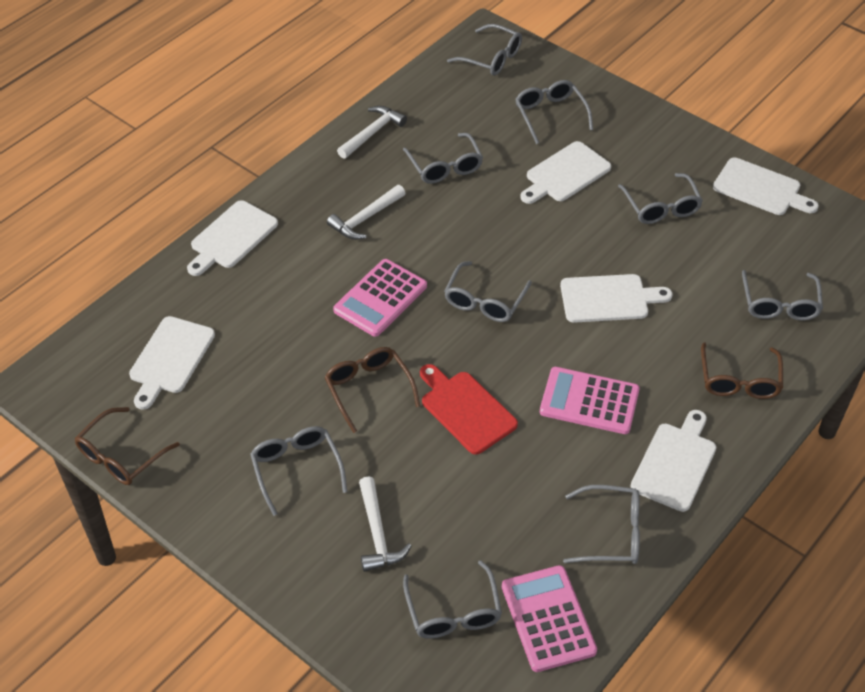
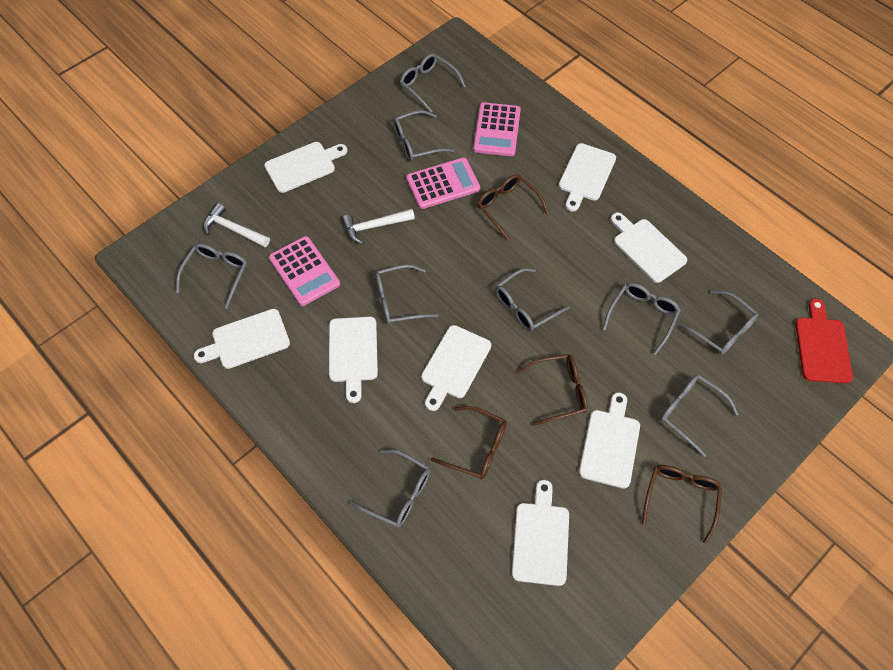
brown glasses: 3 -> 4
white cutting board: 6 -> 8
white hammer: 3 -> 2

